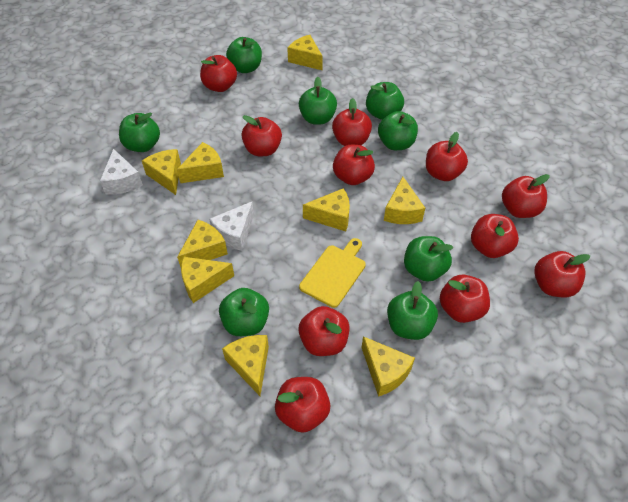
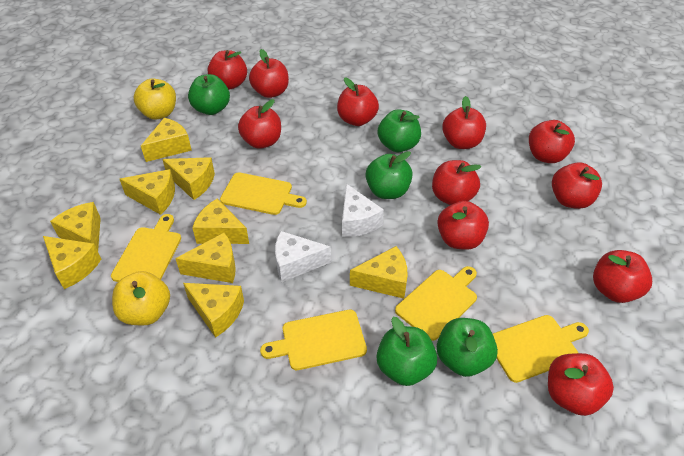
green apple: 8 -> 5
yellow apple: 0 -> 2
yellow cutting board: 1 -> 5

